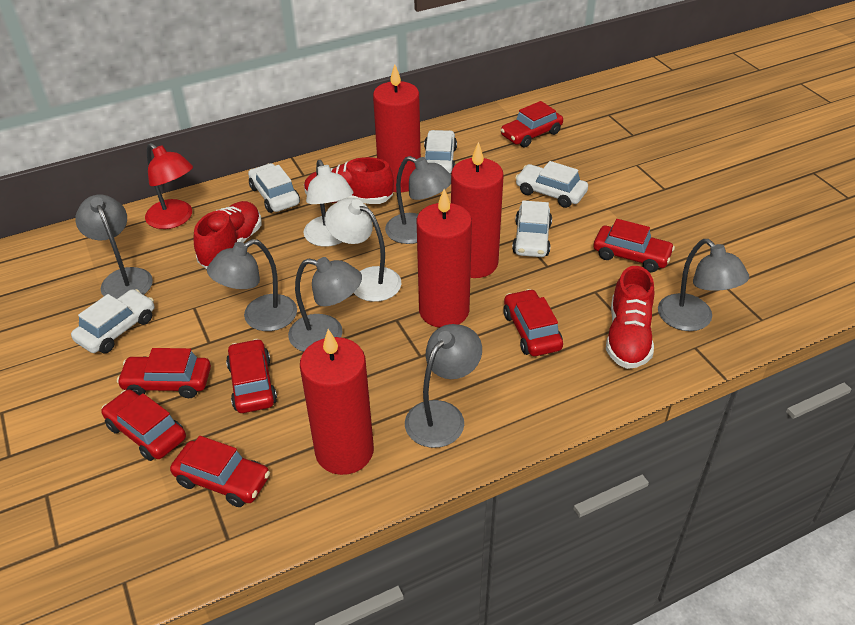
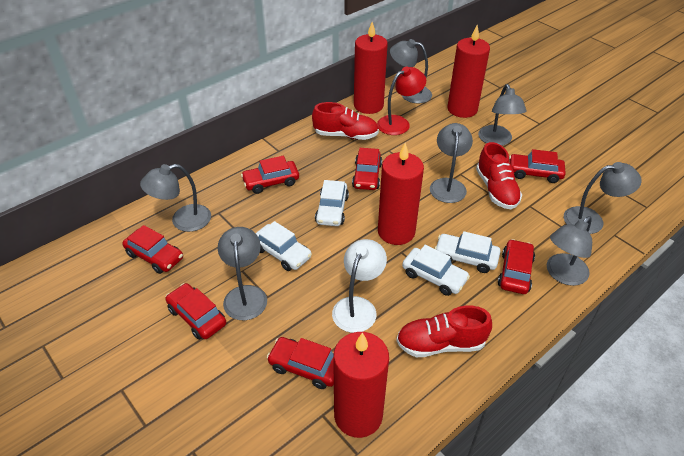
grey lamp: 6 -> 7
white car: 5 -> 4
white lamp: 2 -> 1

